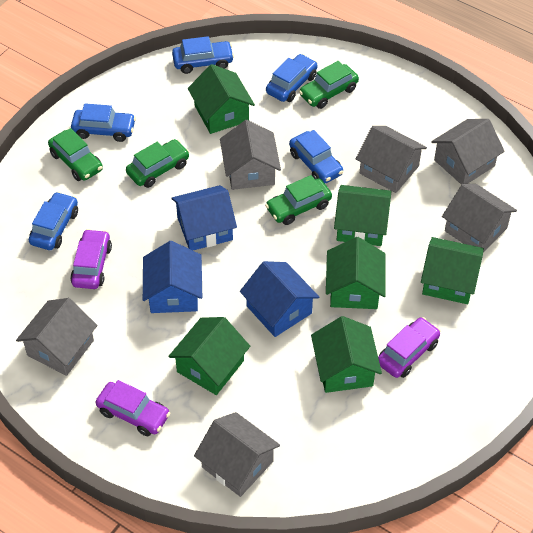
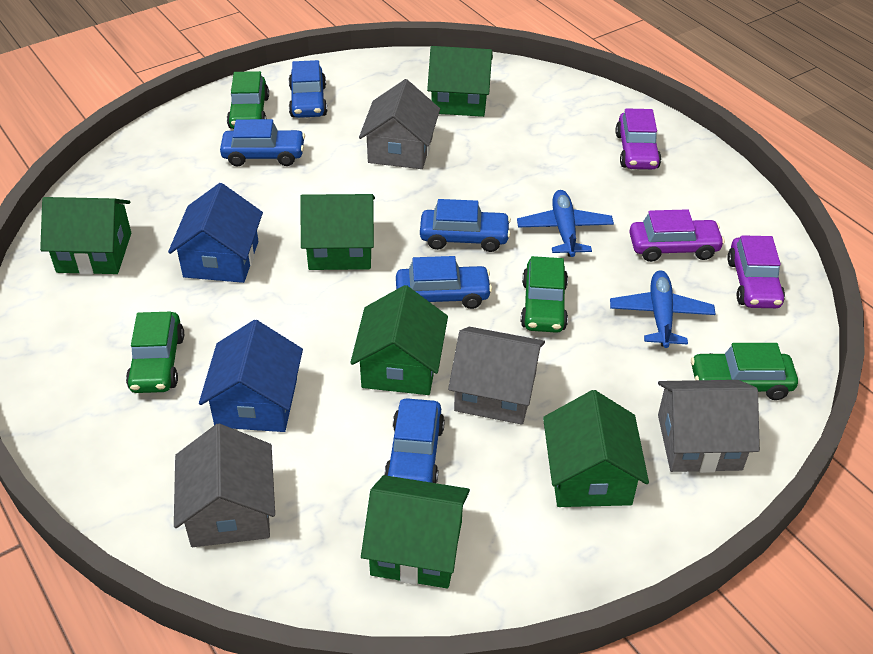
blue house: 3 -> 2
blue plane: 0 -> 2
grey house: 6 -> 4

